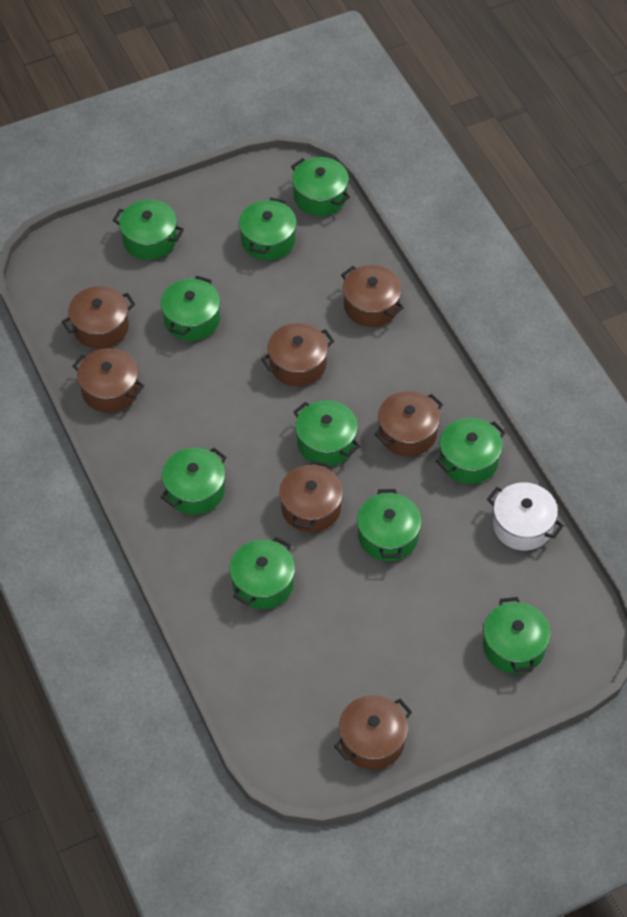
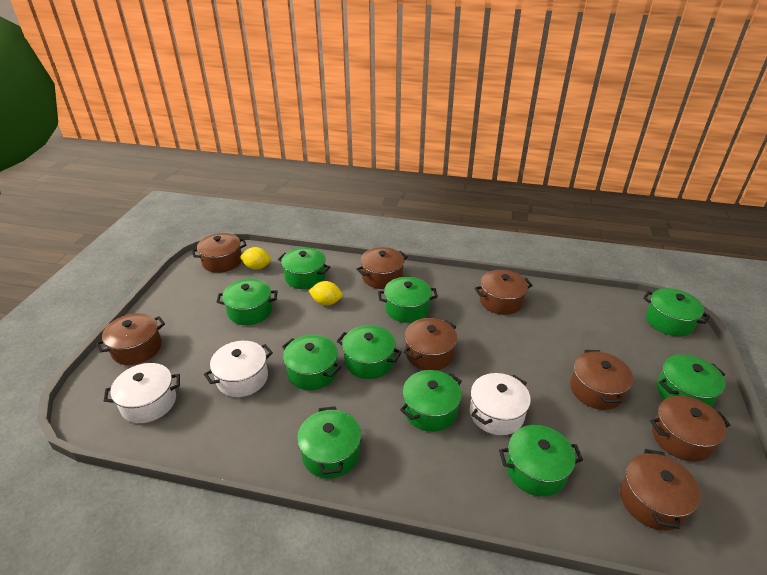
brown pot: 7 -> 8
white pot: 1 -> 3
yellow lemon: 0 -> 2

